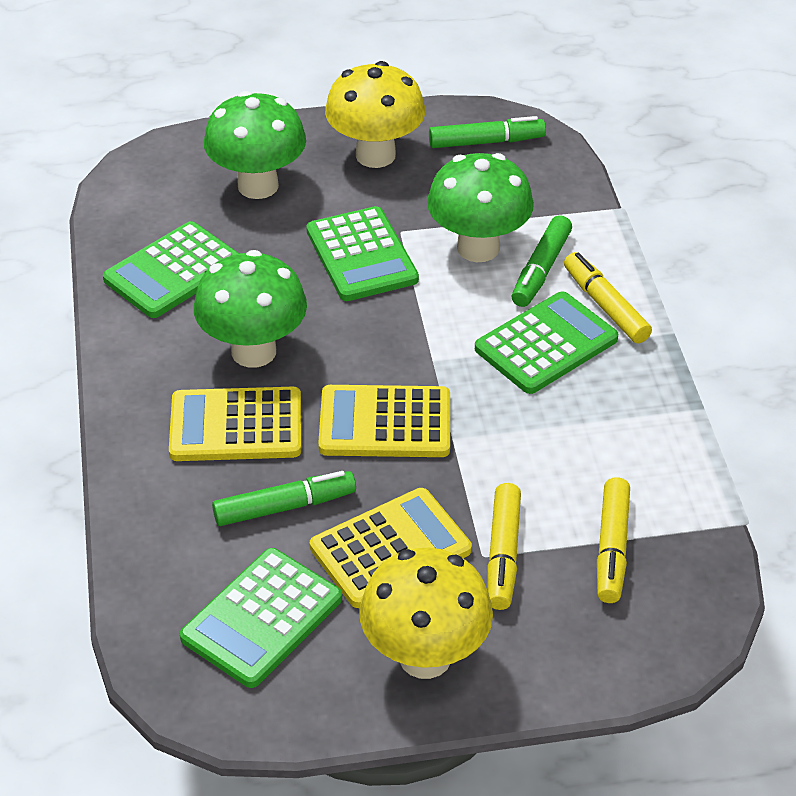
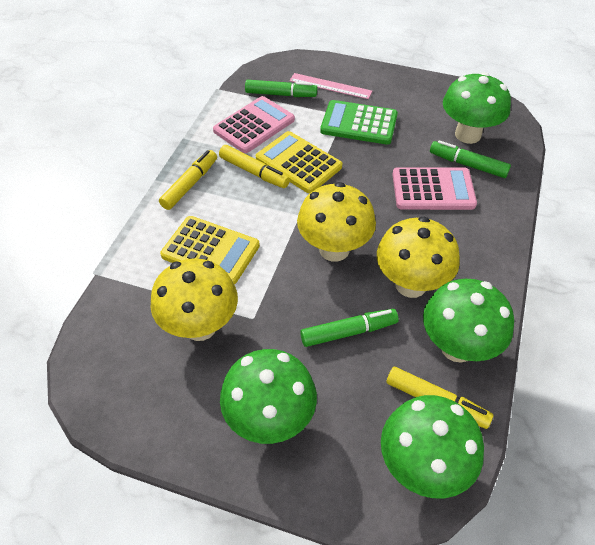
green calculator: 4 -> 1
green mushroom: 3 -> 4
pink calculator: 0 -> 2
pink ruler: 0 -> 1
yellow calculator: 3 -> 2
yellow mushroom: 2 -> 3

